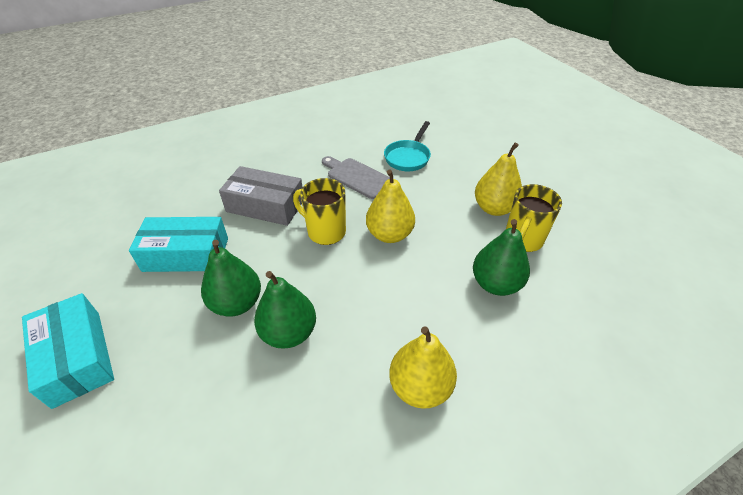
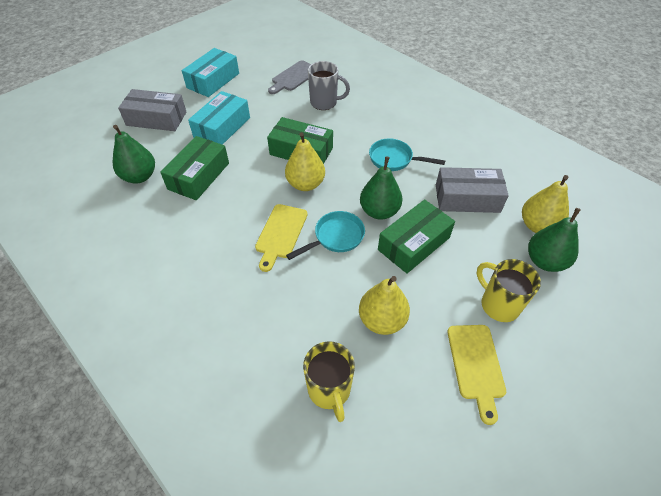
green box: 0 -> 3
grey box: 1 -> 2
grey mug: 0 -> 1
turquoise pan: 1 -> 2
yellow cutting board: 0 -> 2

